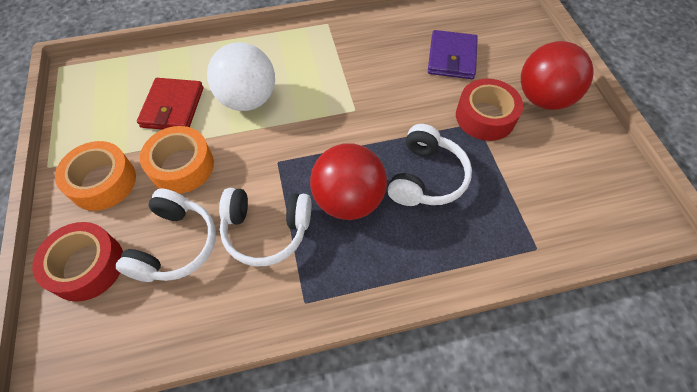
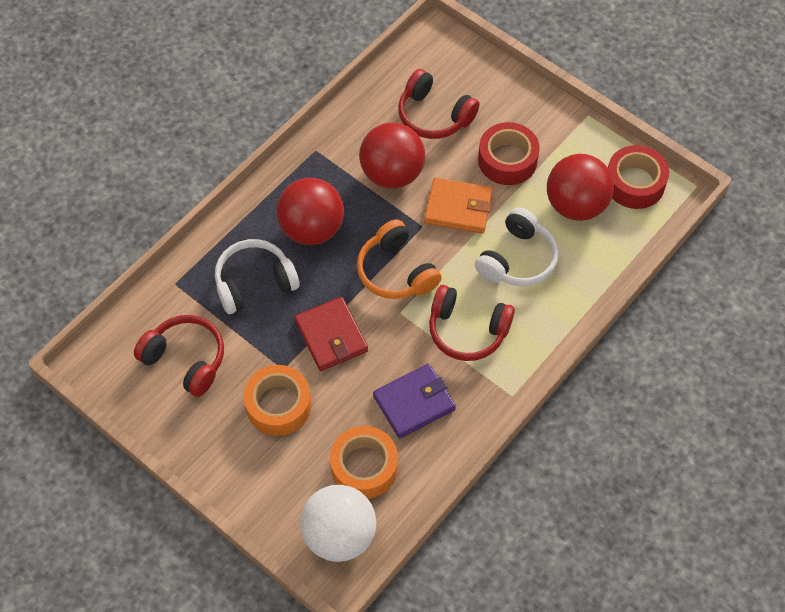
orange headphones: 0 -> 1
orange wallet: 0 -> 1
red ball: 2 -> 3
red headphones: 0 -> 3
white headphones: 3 -> 2

